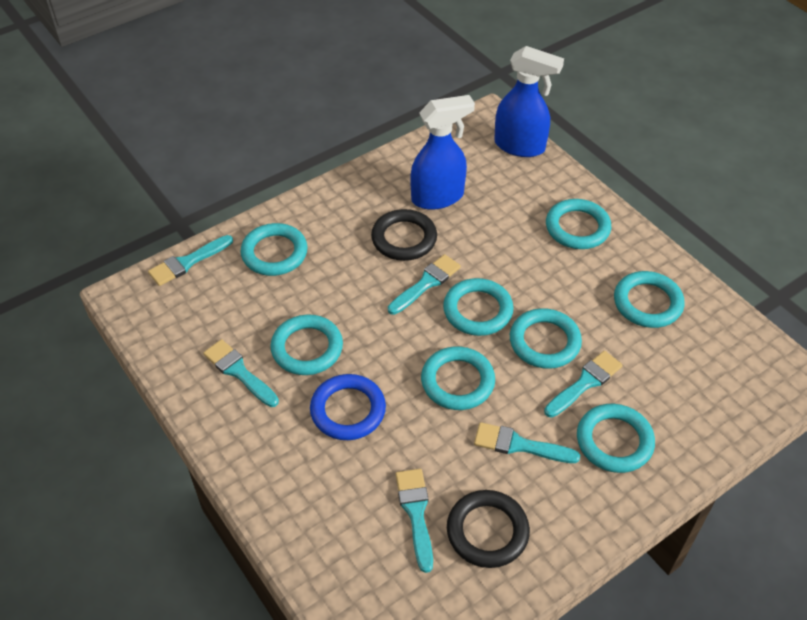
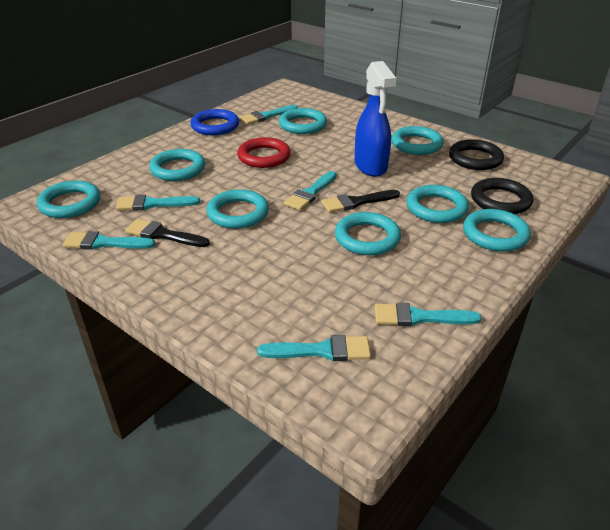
black brush: 0 -> 2
blue spray bottle: 2 -> 1
red ring: 0 -> 1

